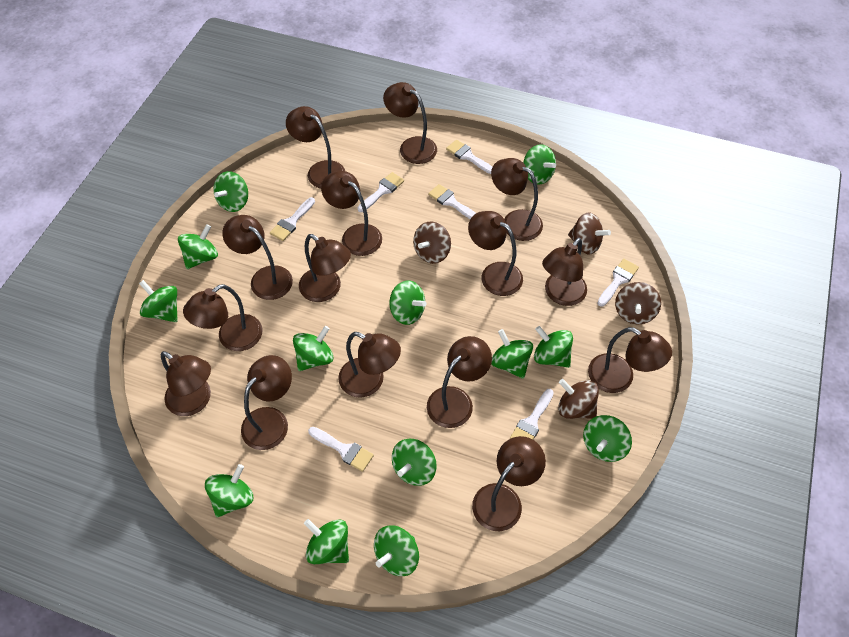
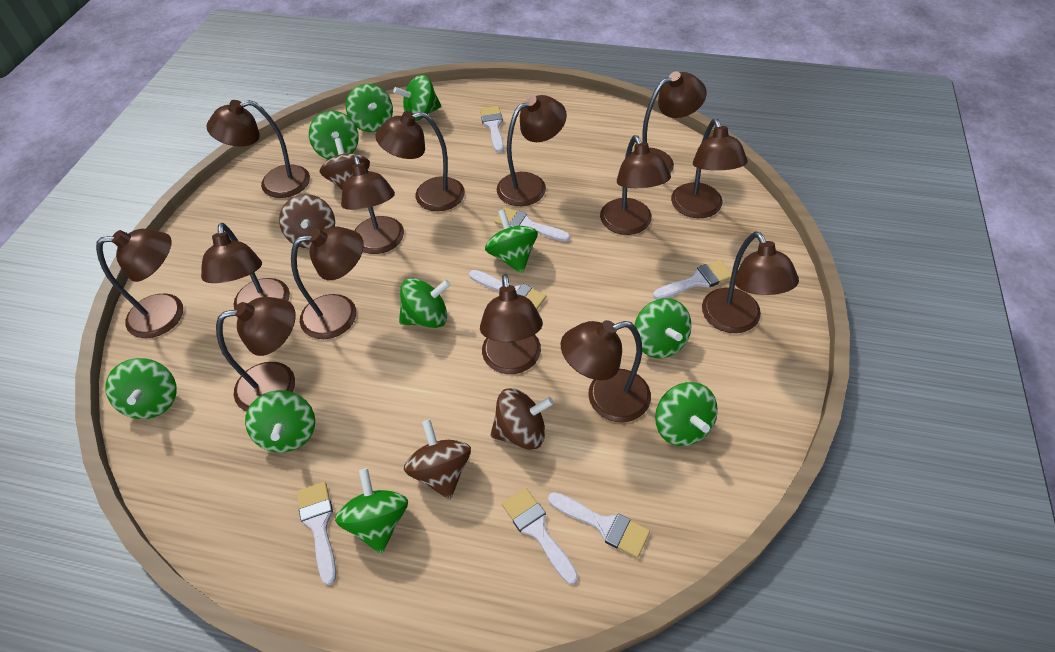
brown lamp: 15 -> 14
green spinning top: 13 -> 10

